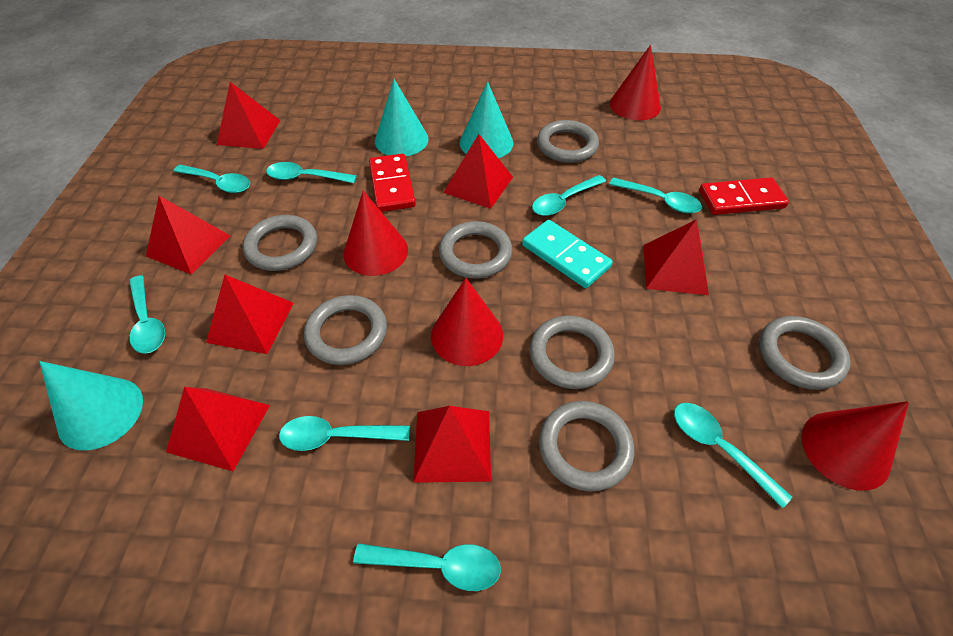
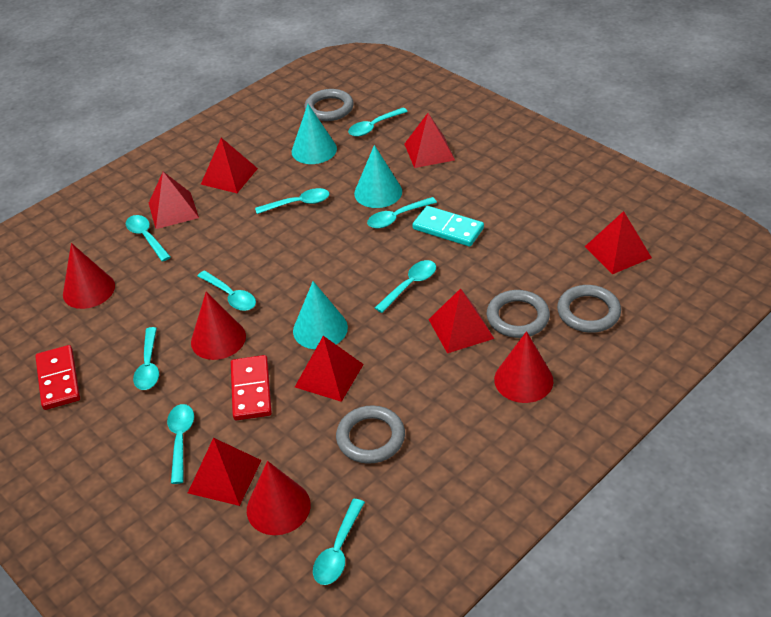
grey ring: 7 -> 4
turquoise spoon: 8 -> 9

